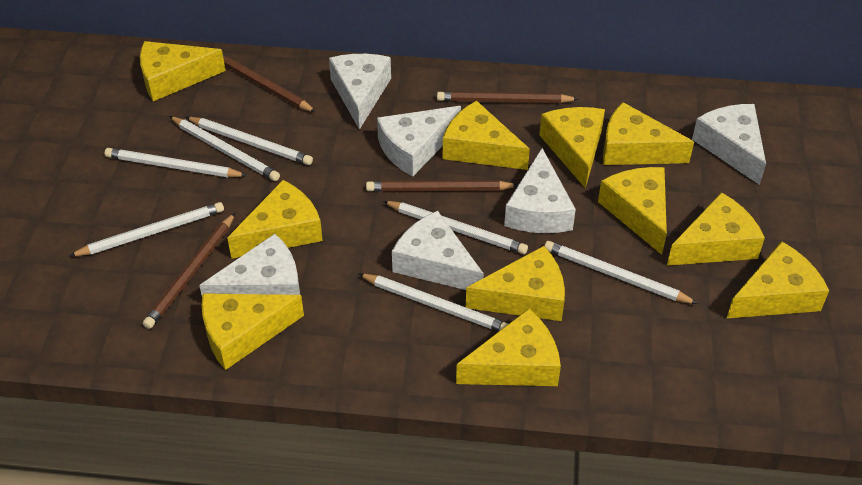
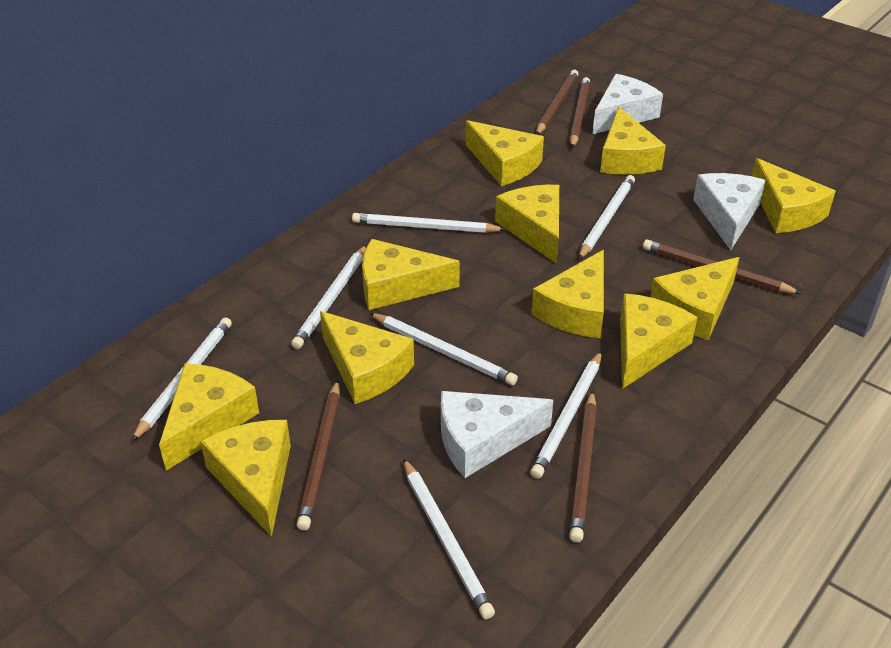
brown pencil: 4 -> 5
white cheese: 6 -> 3

